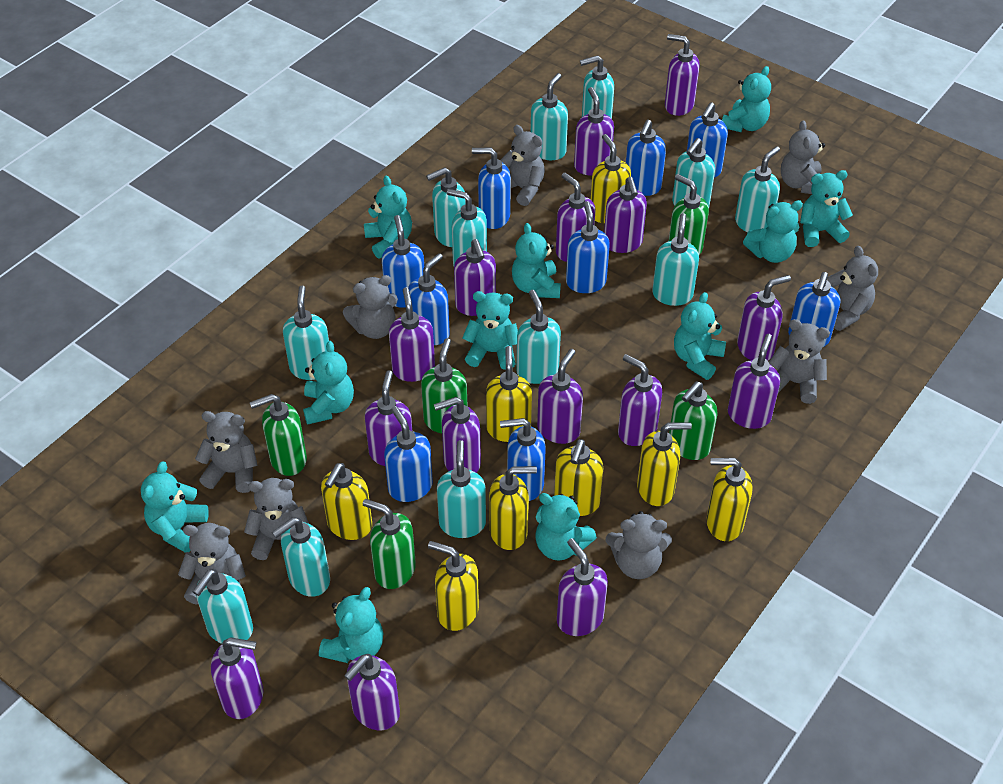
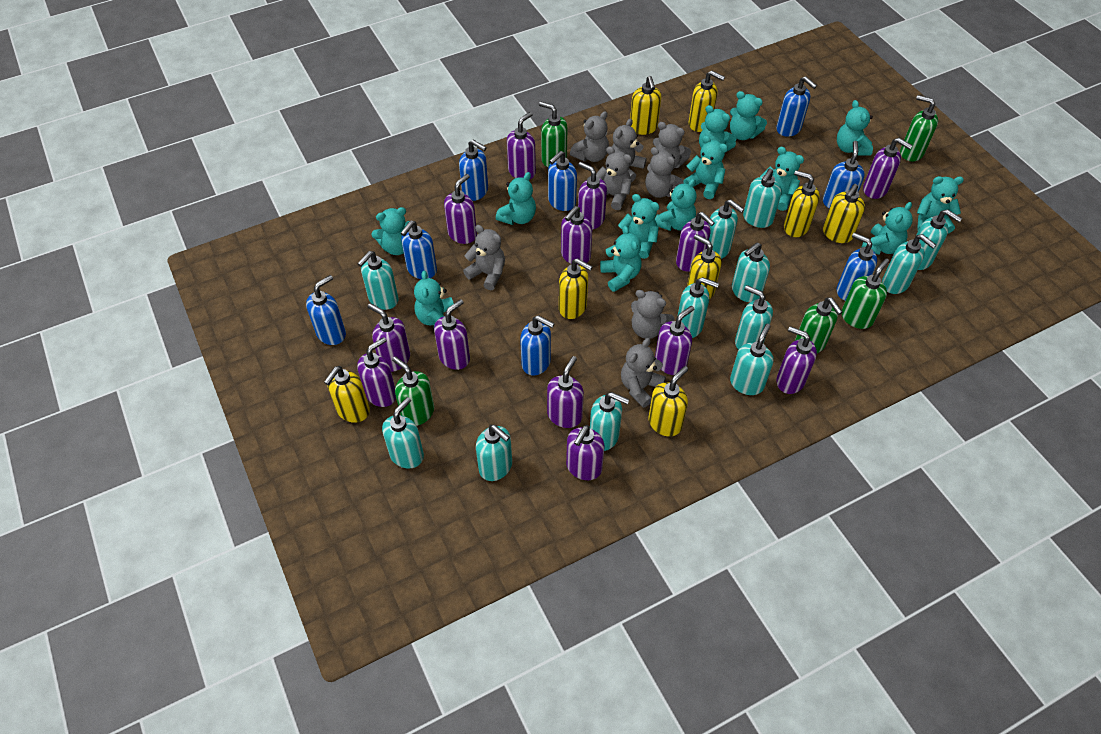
blue soap dispenser: 9 -> 8
grey teddy bear: 9 -> 8
purple soap dispenser: 15 -> 13
turquoise teddy bear: 11 -> 13

